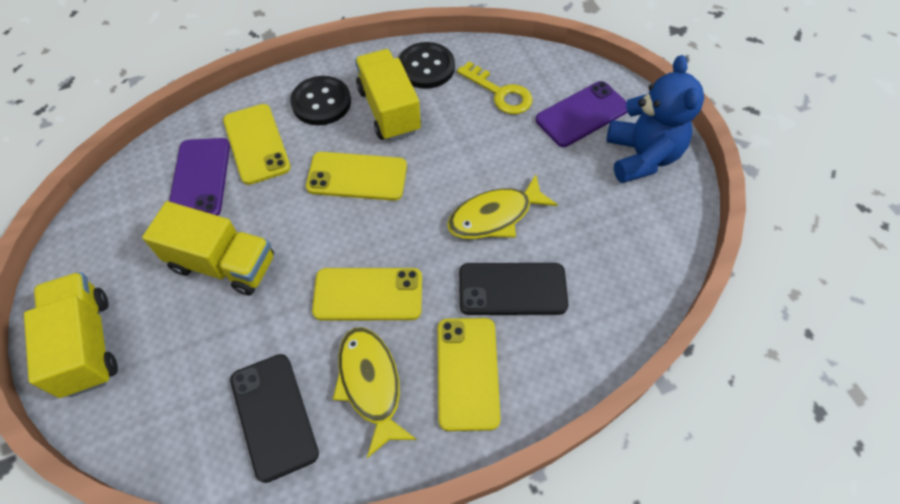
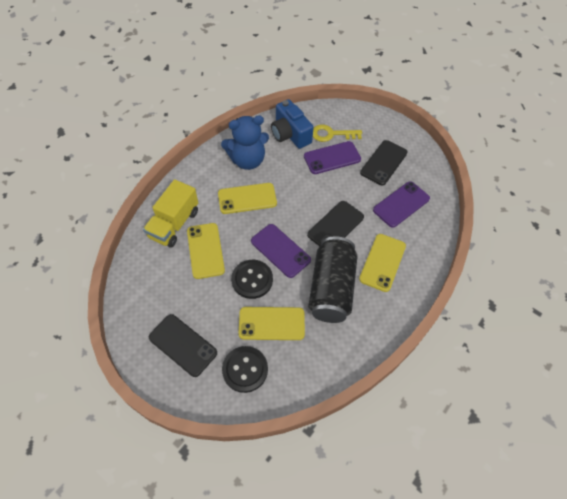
black can: 0 -> 1
black phone: 2 -> 3
blue camera: 0 -> 1
purple phone: 2 -> 3
yellow fish: 2 -> 0
yellow truck: 3 -> 1

